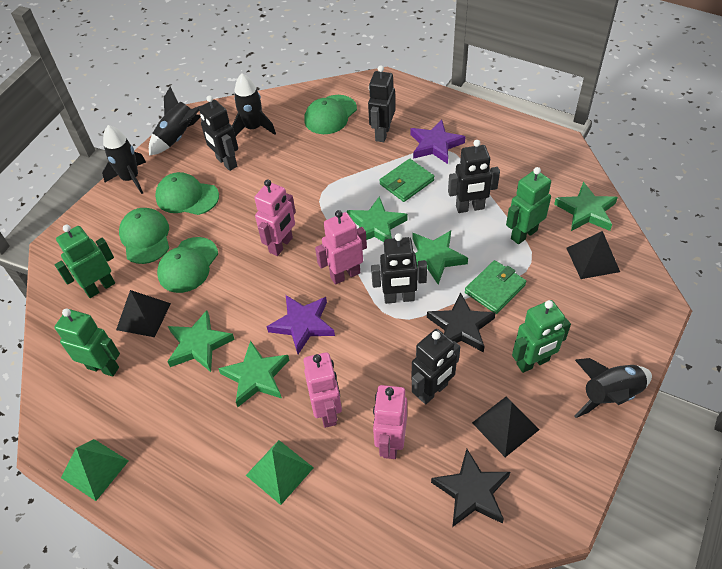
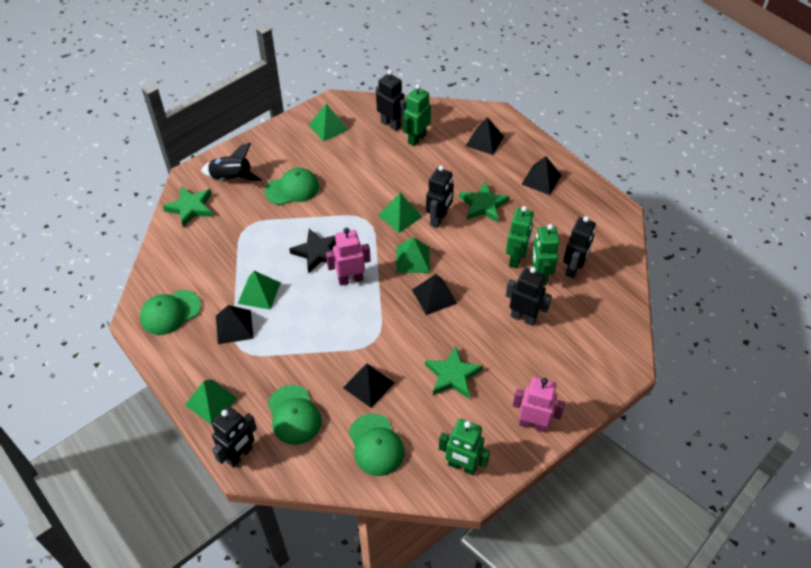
black pyramid: 3 -> 5
black rocket: 4 -> 1
black star: 2 -> 1
green pyramid: 2 -> 5
green star: 5 -> 3
green wallet: 2 -> 0
pink robot: 4 -> 2
purple star: 2 -> 0

